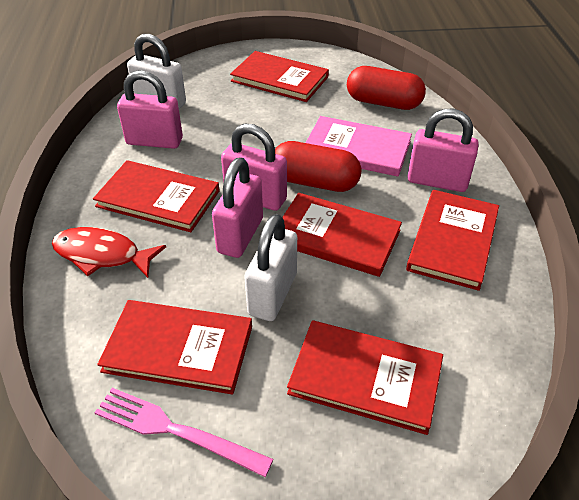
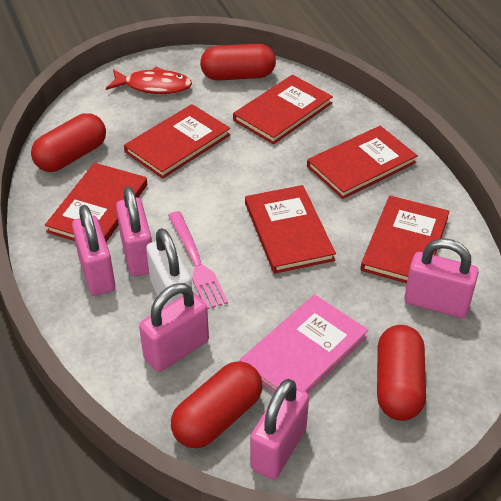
pink padlock: 4 -> 5
red capsule: 2 -> 4
white padlock: 2 -> 1

